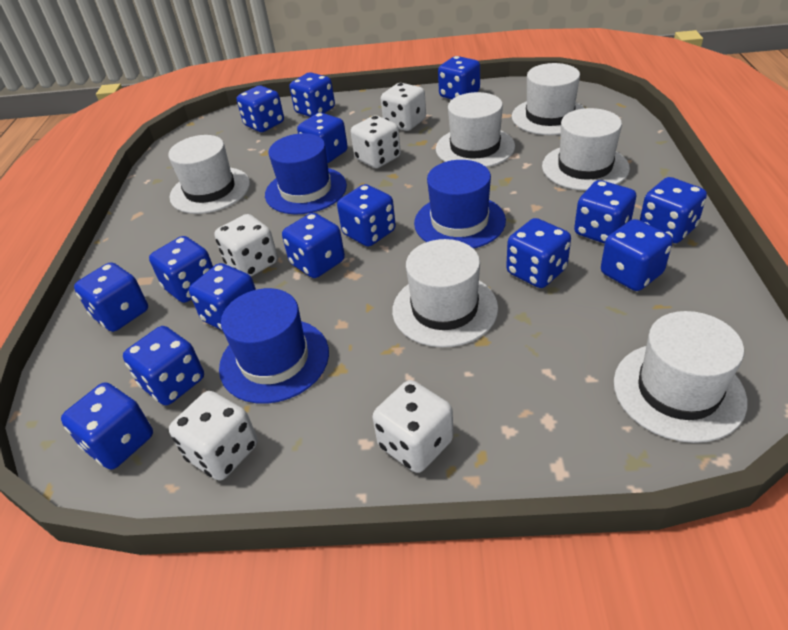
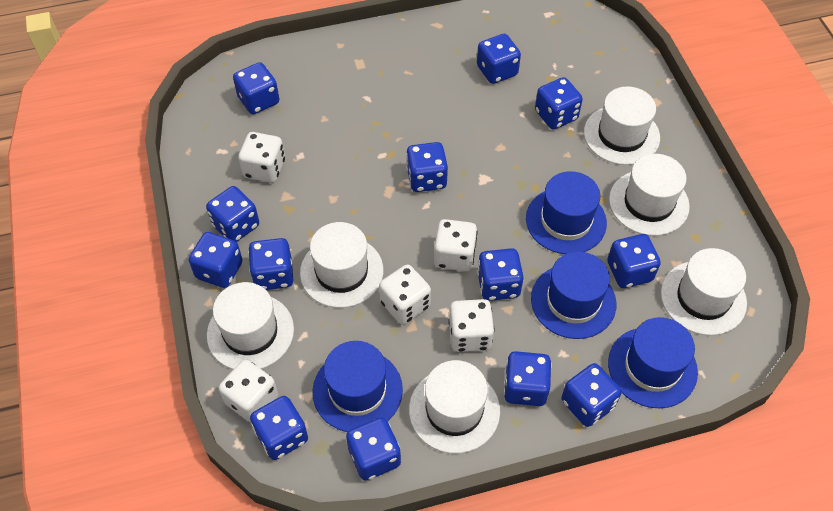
blue dice: 15 -> 13
blue hat: 3 -> 4

